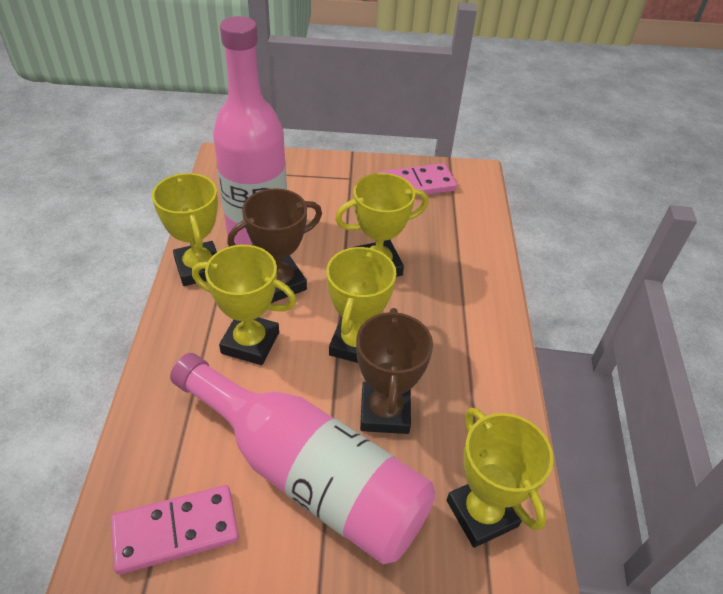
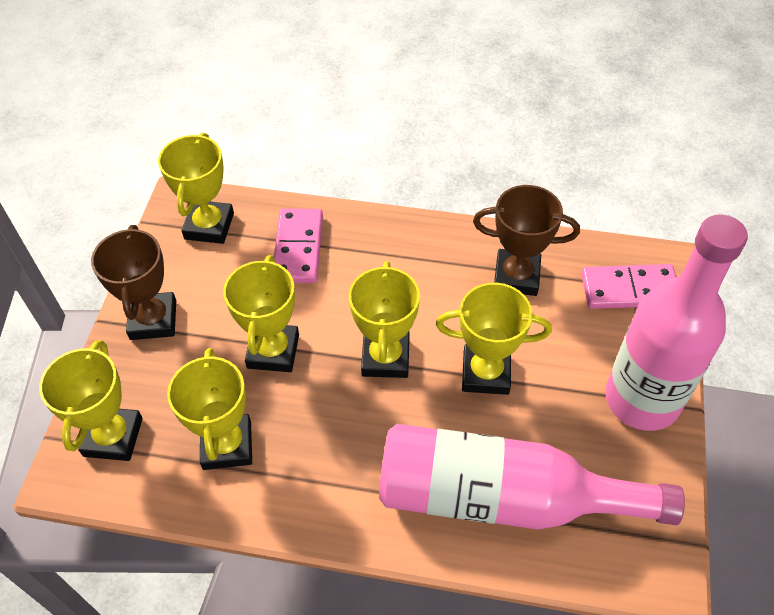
yellow trophy: 5 -> 6

